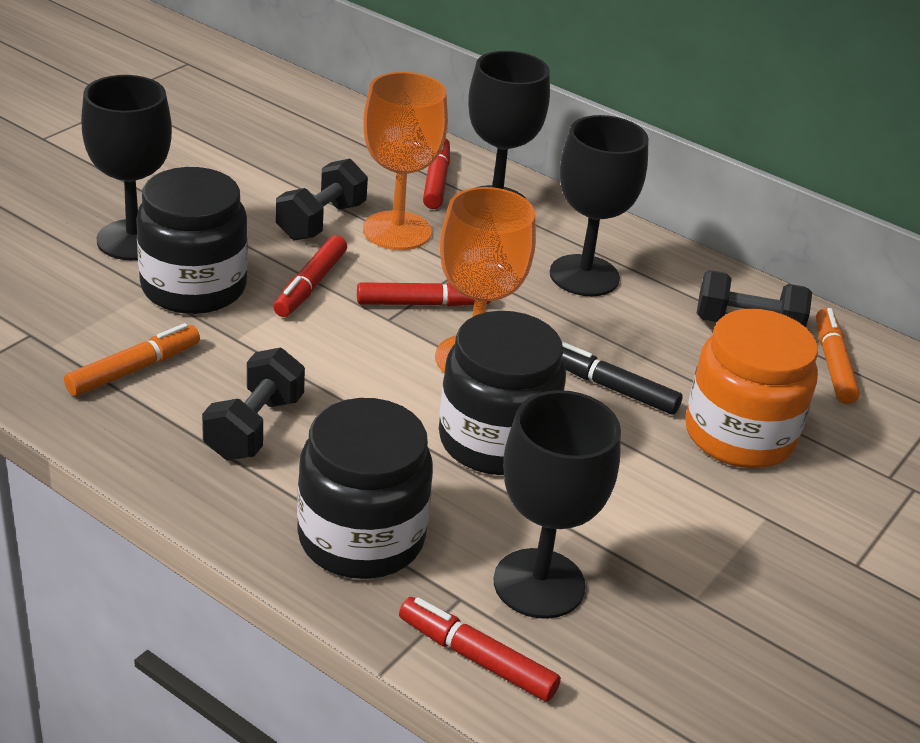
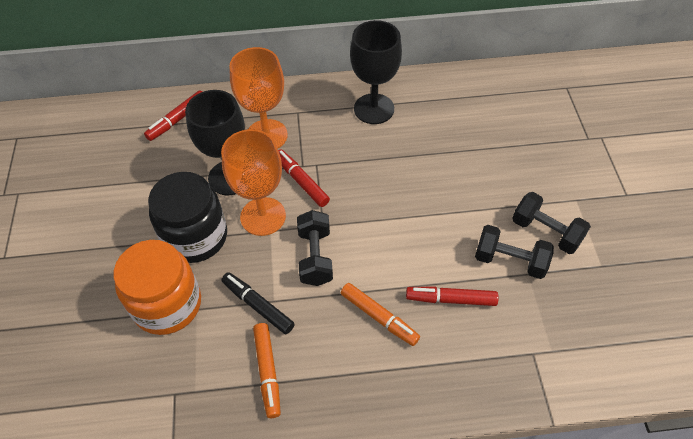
black goblet: 4 -> 2
black jar: 3 -> 1
red marker: 4 -> 3

